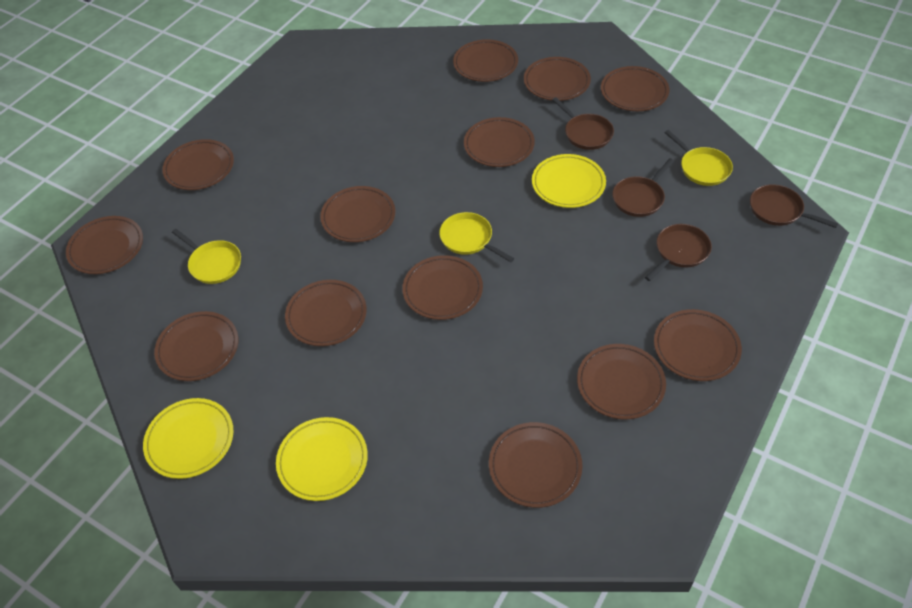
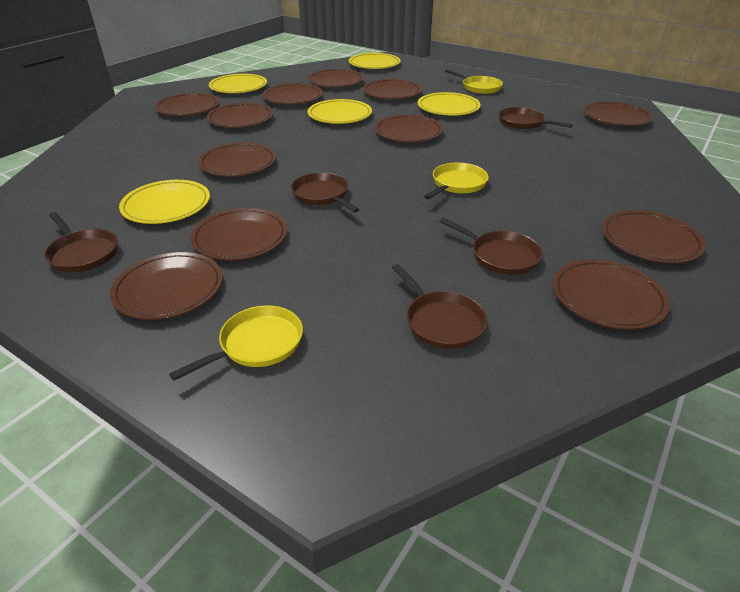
brown pan: 4 -> 5
brown plate: 13 -> 12
yellow plate: 3 -> 5

